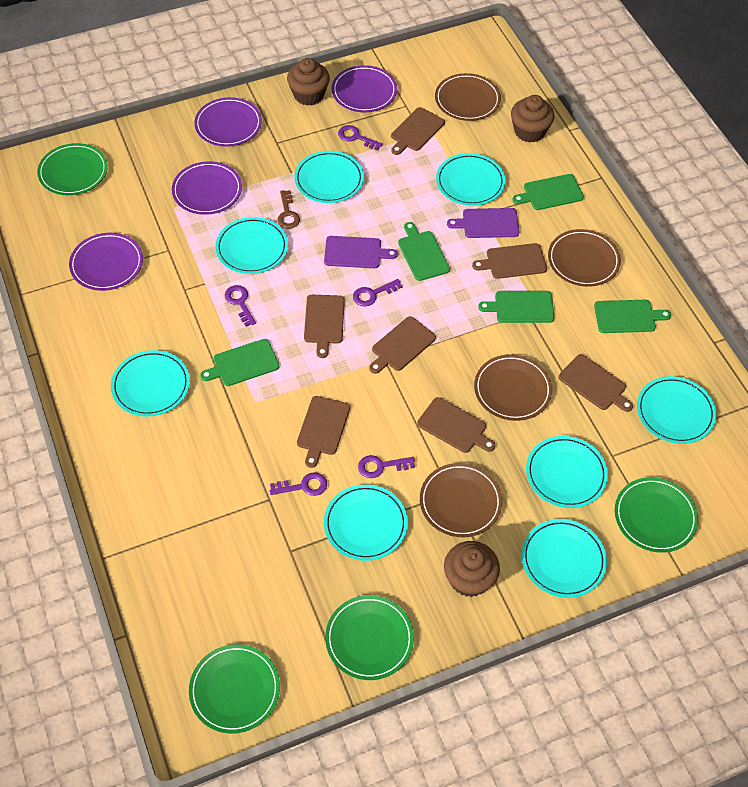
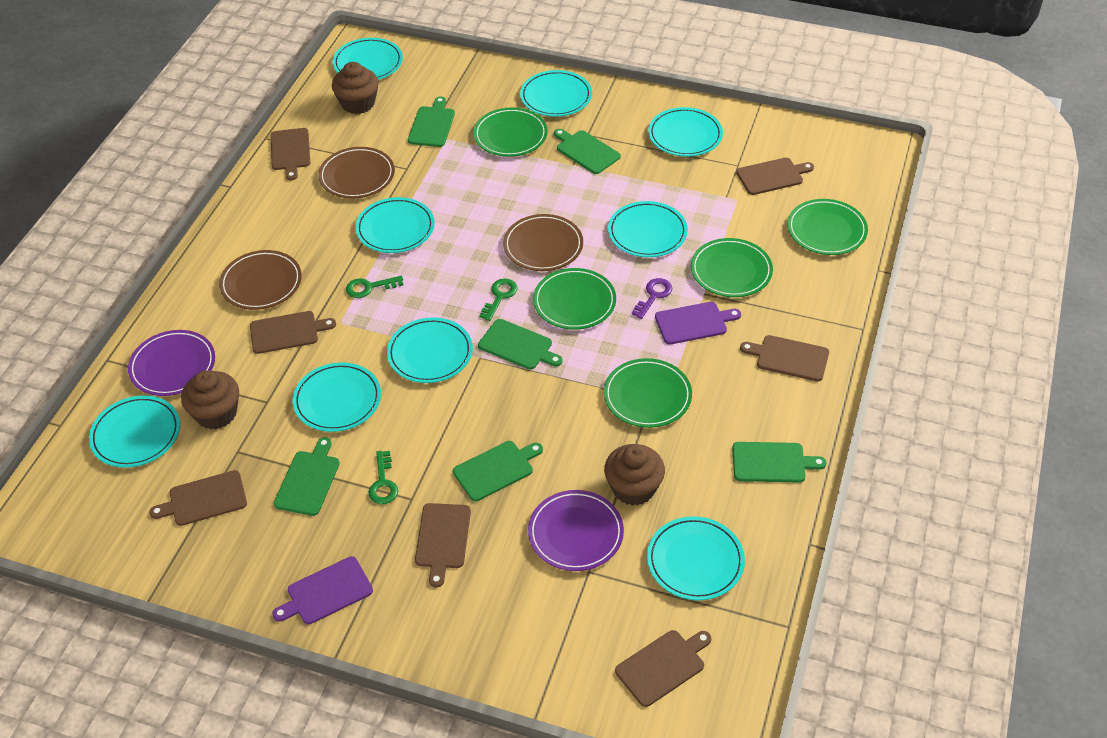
brown key: 1 -> 0
brown plate: 4 -> 3
green cutting board: 5 -> 6
green key: 0 -> 3
green plate: 4 -> 5
purple key: 5 -> 1
purple plate: 4 -> 2
turquoise plate: 8 -> 9

